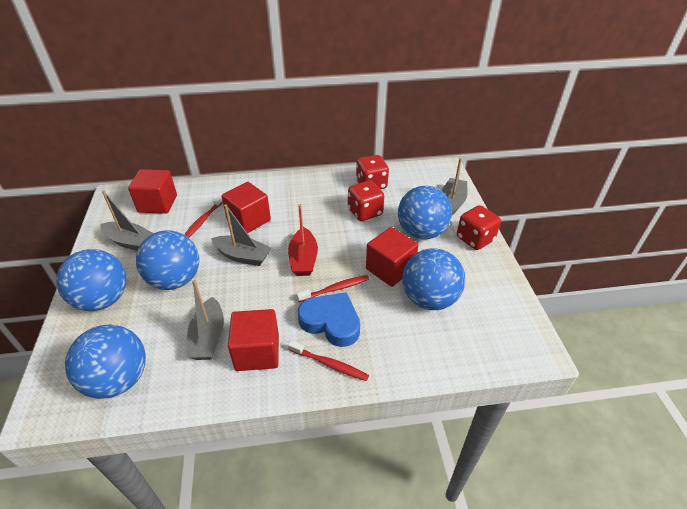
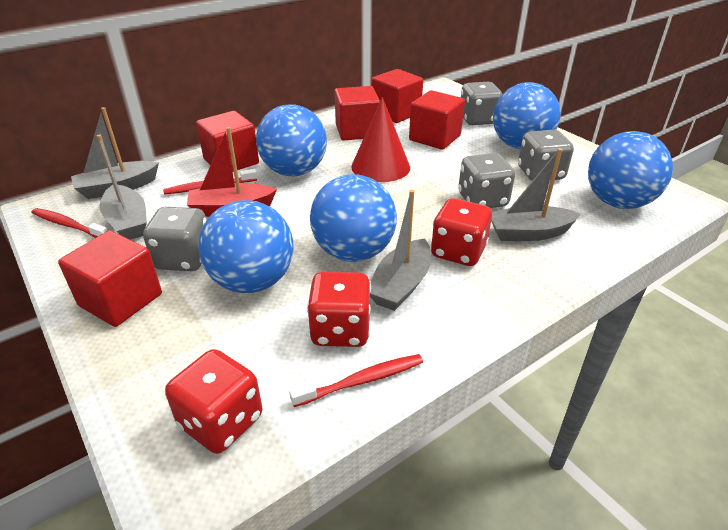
blue heart: 1 -> 0
grey dice: 0 -> 4
red cone: 0 -> 1
red cube: 4 -> 5

